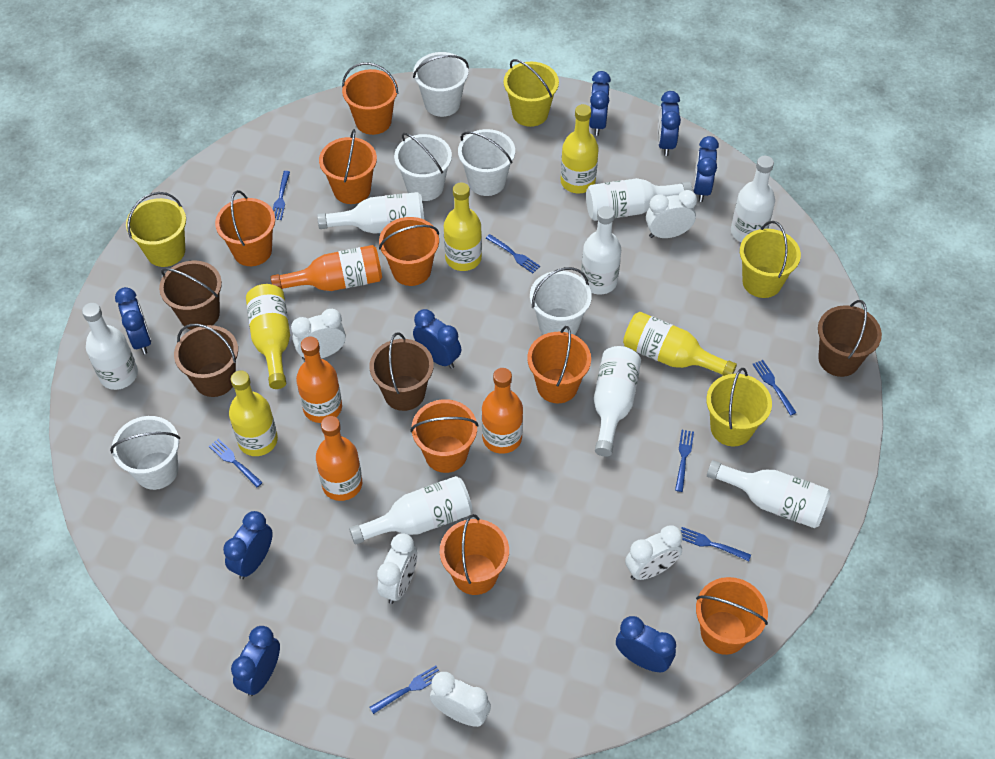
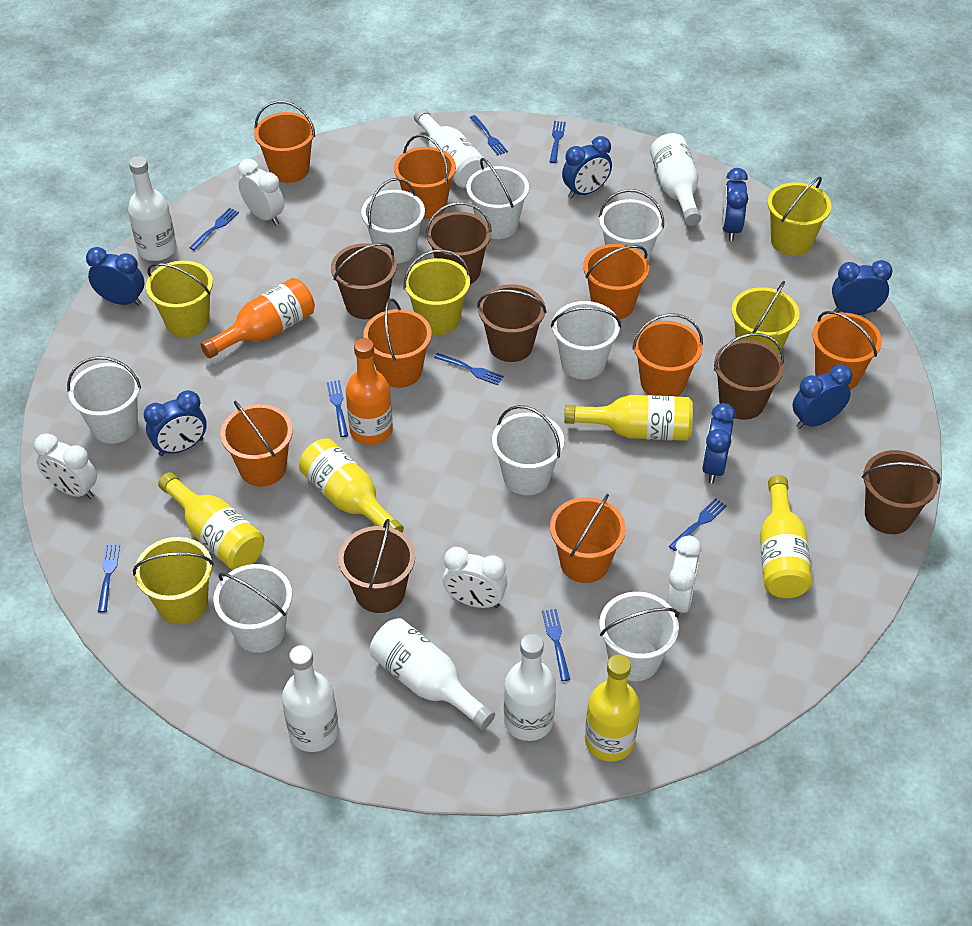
blue clock: 8 -> 7
blue fork: 7 -> 8
brown bucket: 4 -> 6
orange bottle: 4 -> 2
white bottle: 8 -> 6
white bucket: 5 -> 8
white clock: 5 -> 4
yellow bucket: 4 -> 5

